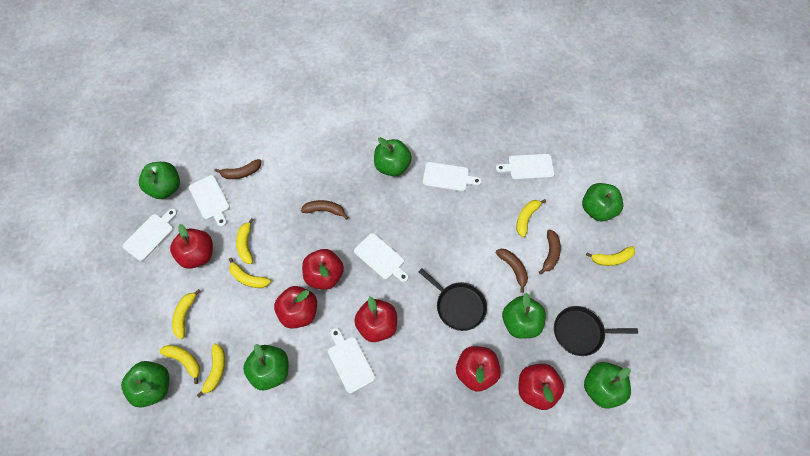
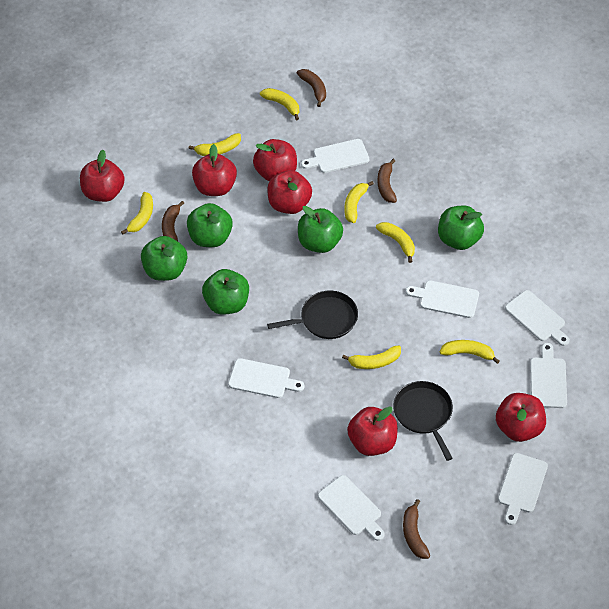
green apple: 7 -> 5
white cutting board: 6 -> 7

